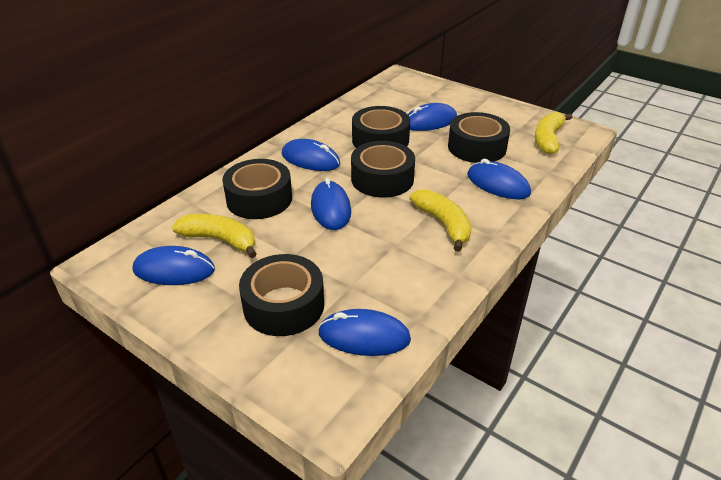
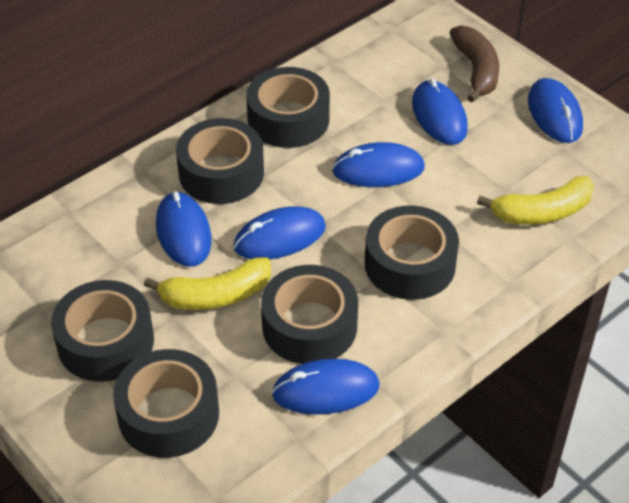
black tape: 5 -> 6
brown banana: 0 -> 1
yellow banana: 3 -> 2

